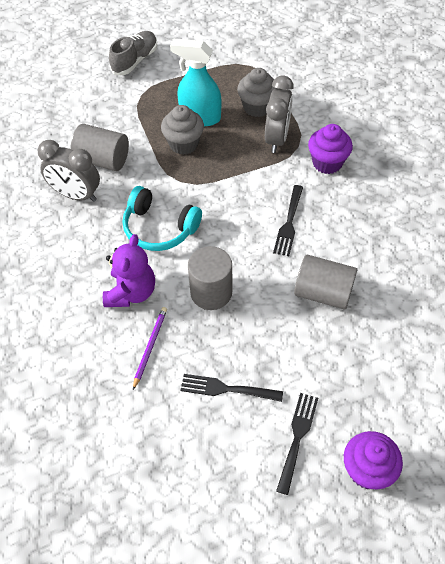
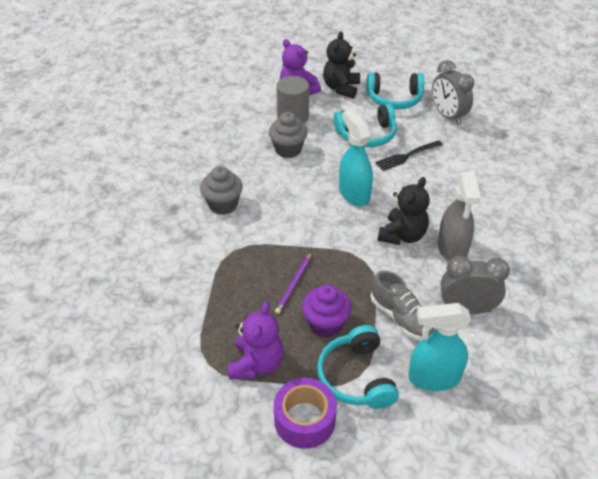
black fork: 3 -> 1
black teddy bear: 0 -> 2
grey cylinder: 3 -> 1
grey spray bottle: 0 -> 1
purple cupcake: 2 -> 1
purple tape: 0 -> 1
purple teddy bear: 1 -> 2
turquoise headphones: 1 -> 3
turquoise spray bottle: 1 -> 2

